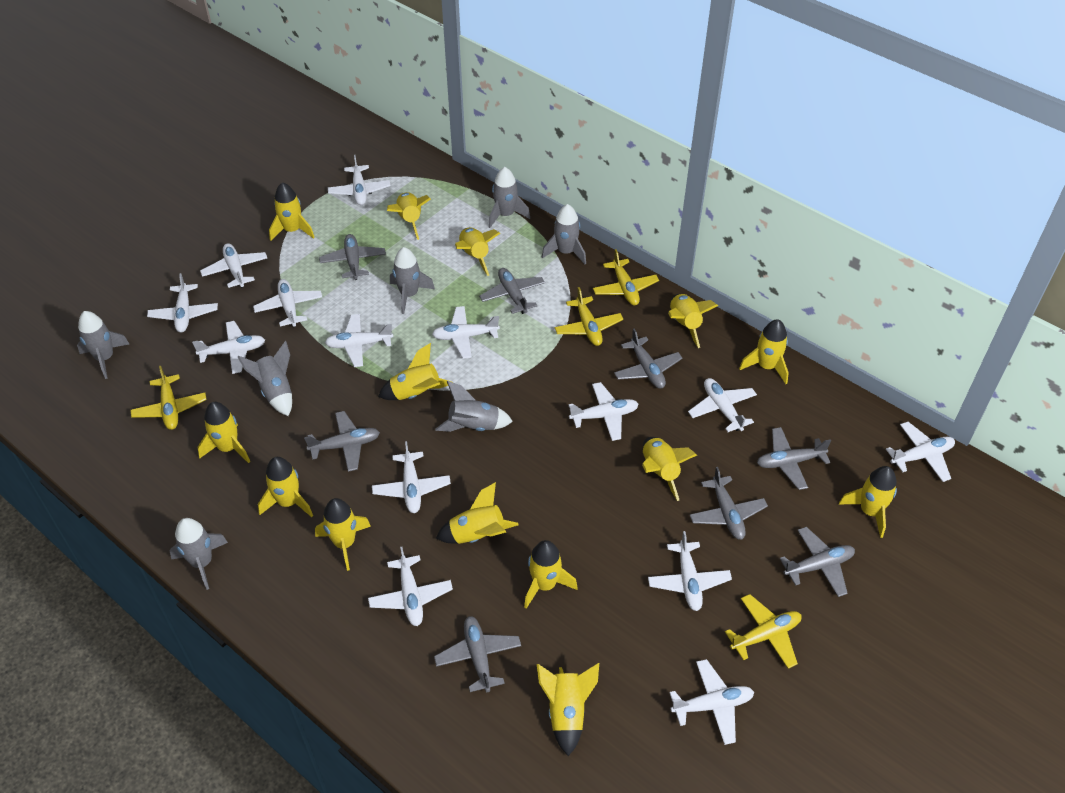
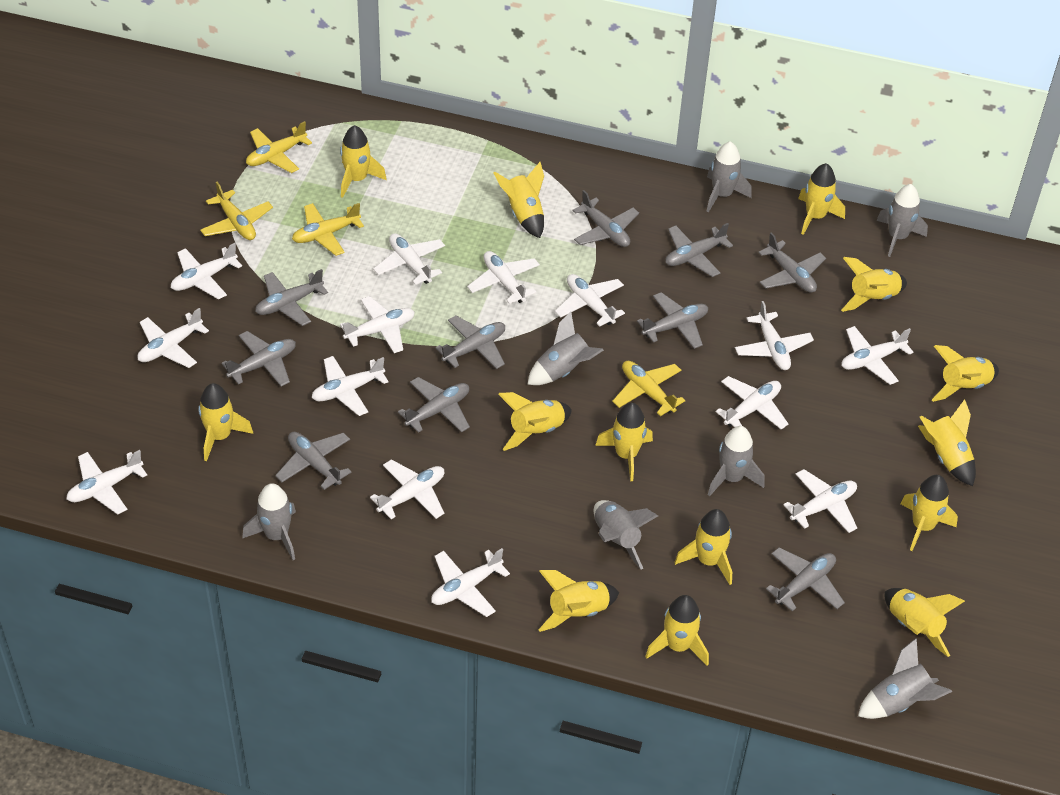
grey plane: 8 -> 10

